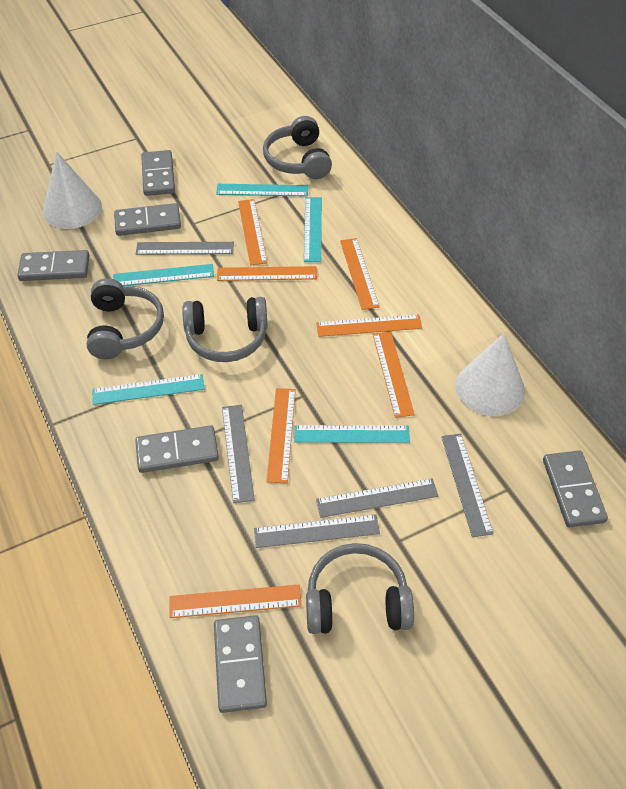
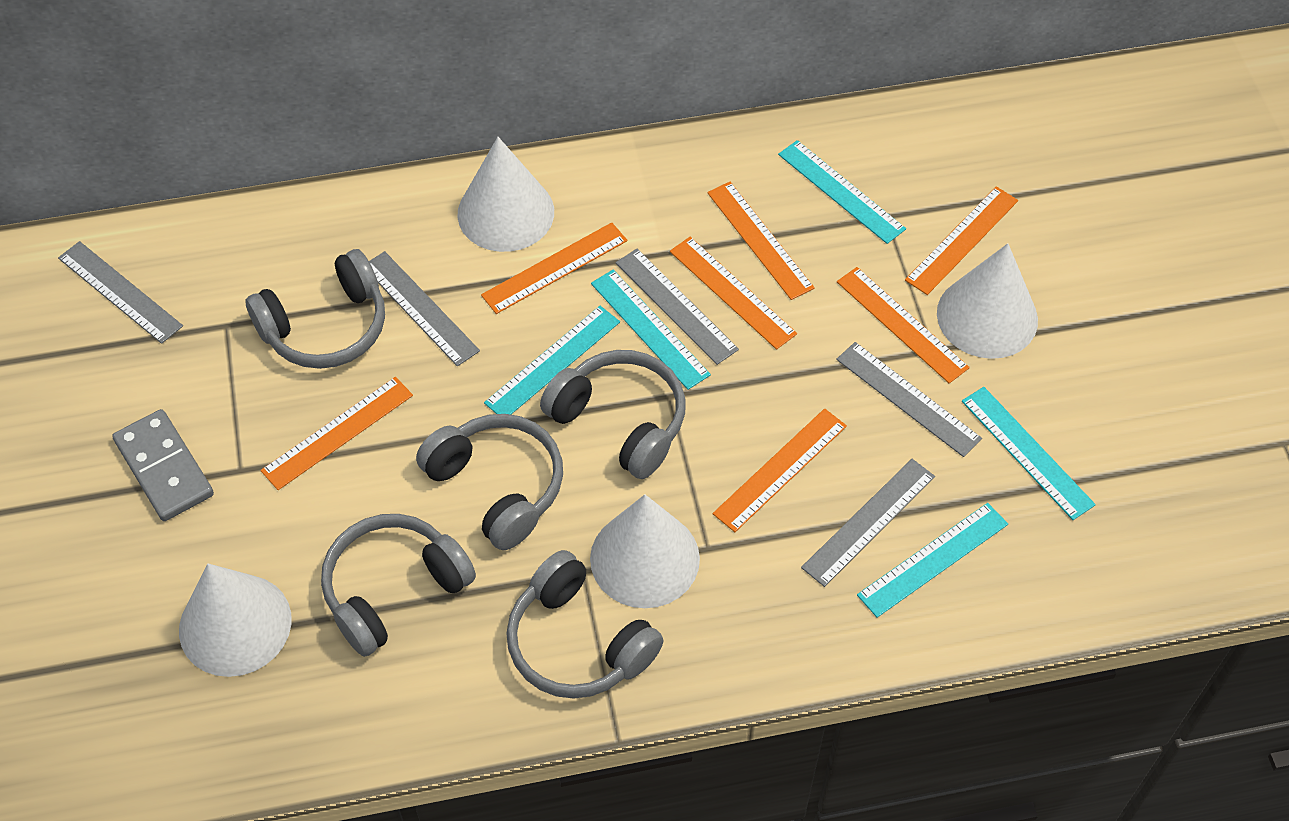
grey domino: 6 -> 1
grey headphones: 4 -> 5
white cone: 2 -> 4

